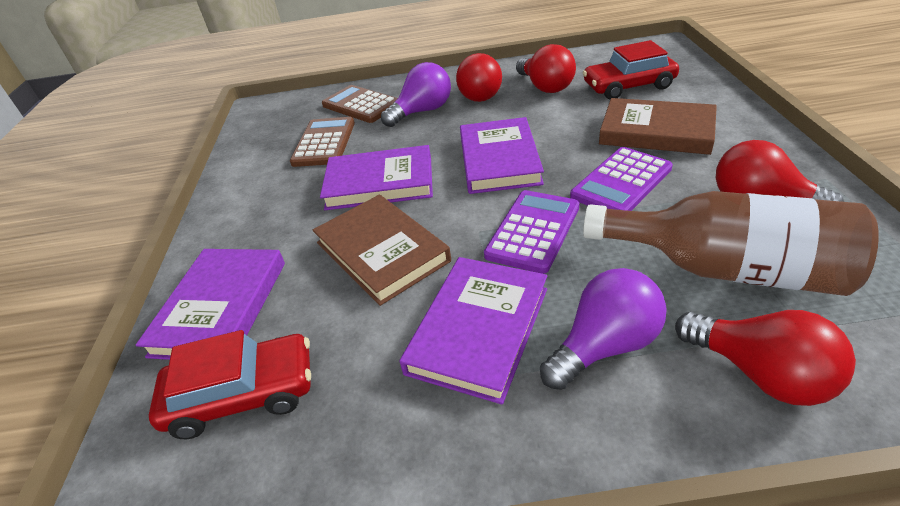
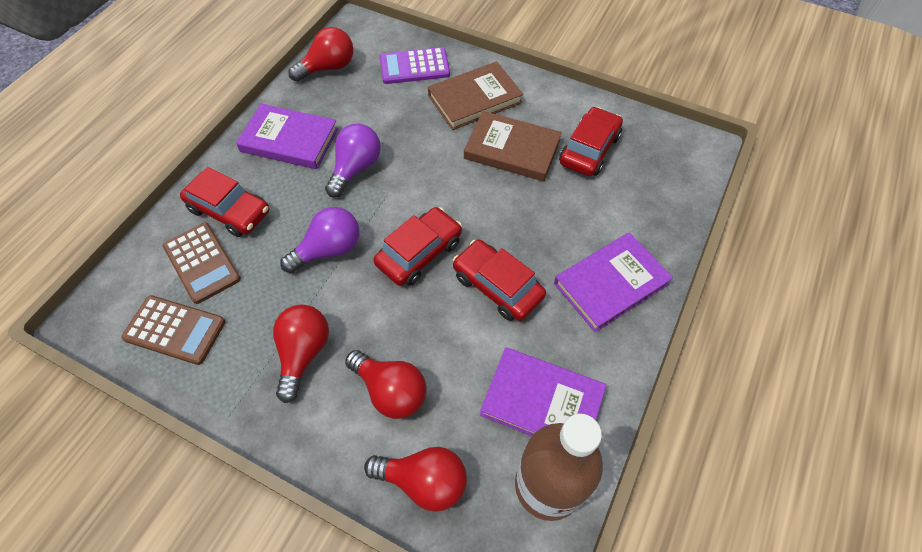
purple book: 4 -> 3
purple calculator: 2 -> 1
red car: 2 -> 4

